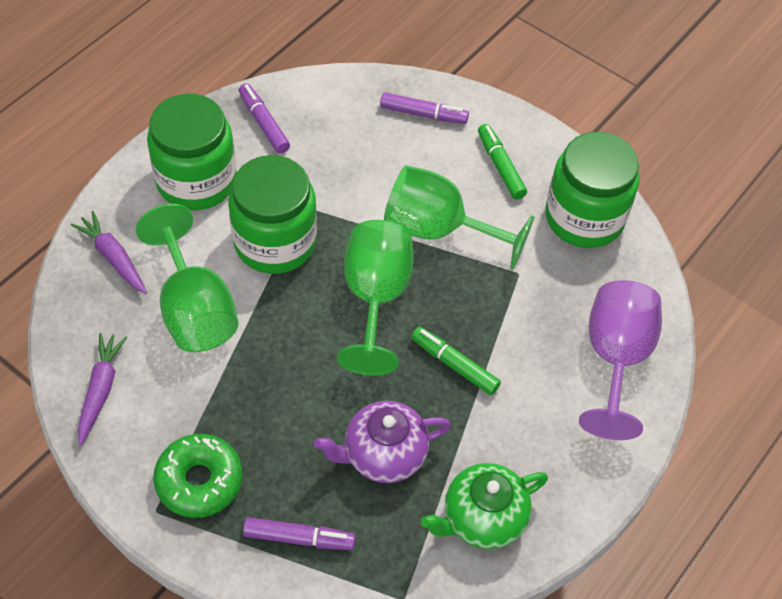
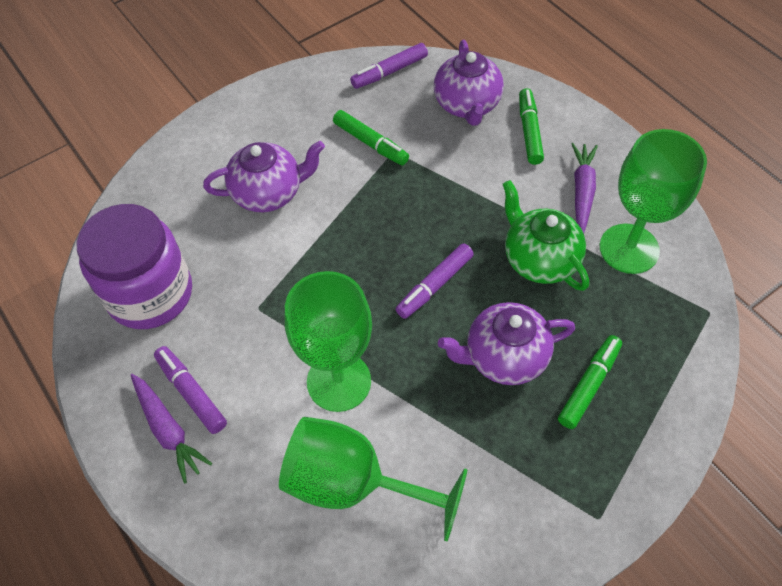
green donut: 1 -> 0
green jar: 3 -> 0
green marker: 2 -> 3
purple goblet: 1 -> 0
purple jar: 0 -> 1
purple teapot: 1 -> 3

